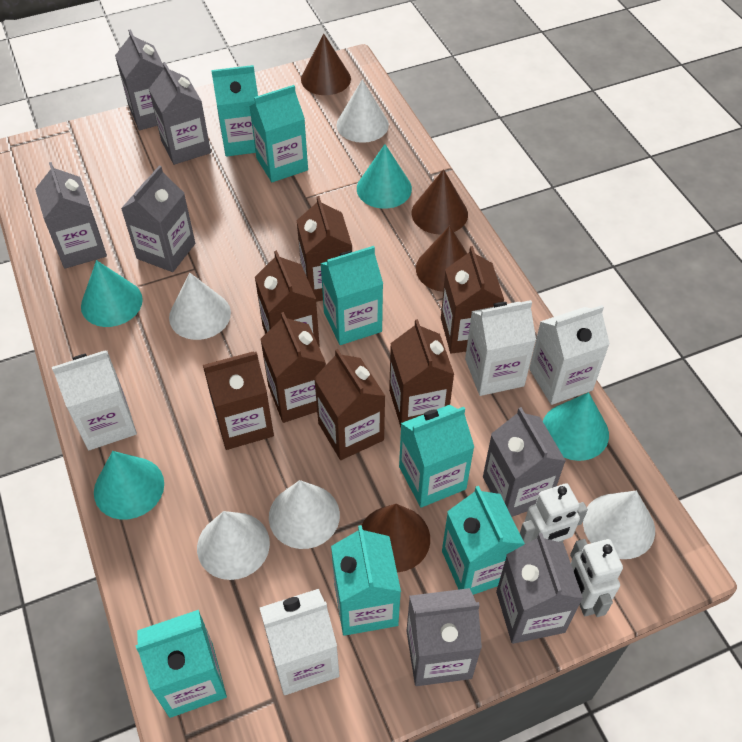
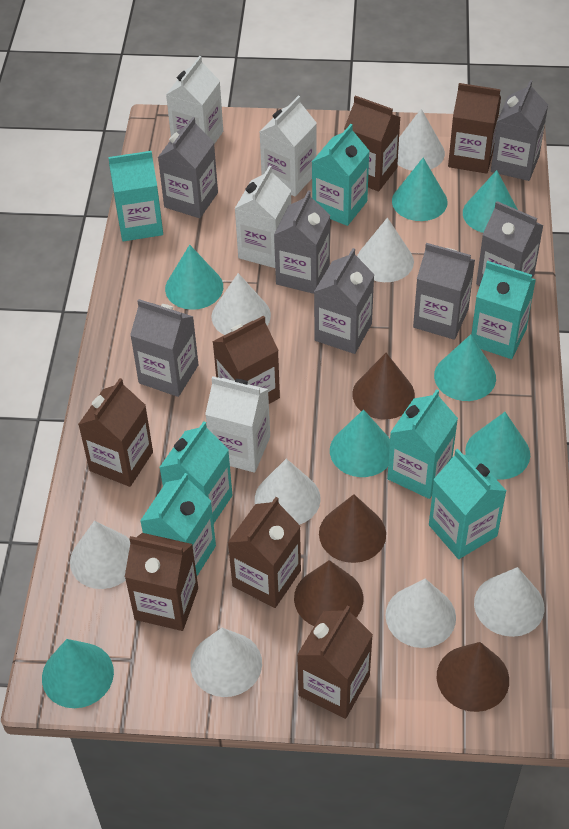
turquoise cone: 4 -> 7
white cone: 5 -> 8
white robot: 2 -> 0

